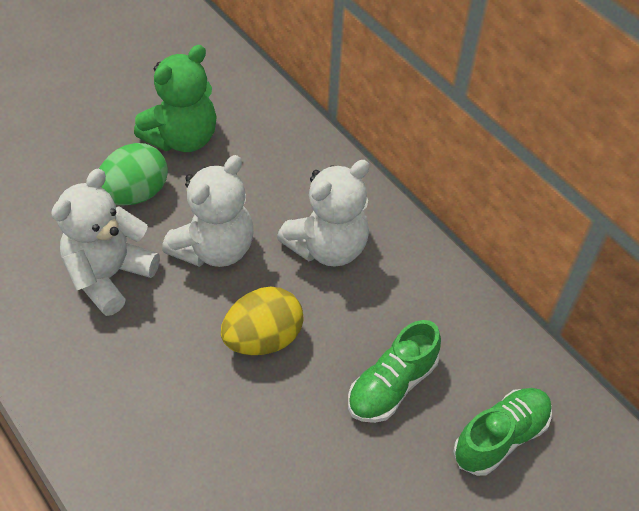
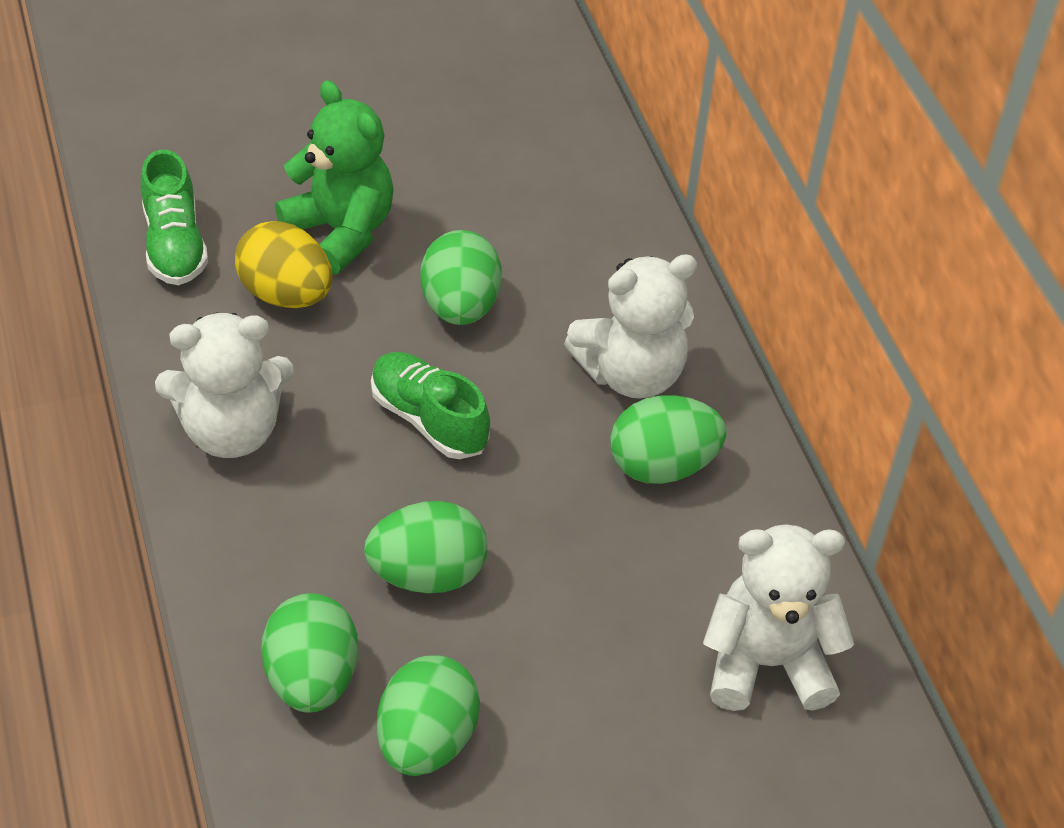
green egg: 1 -> 5

